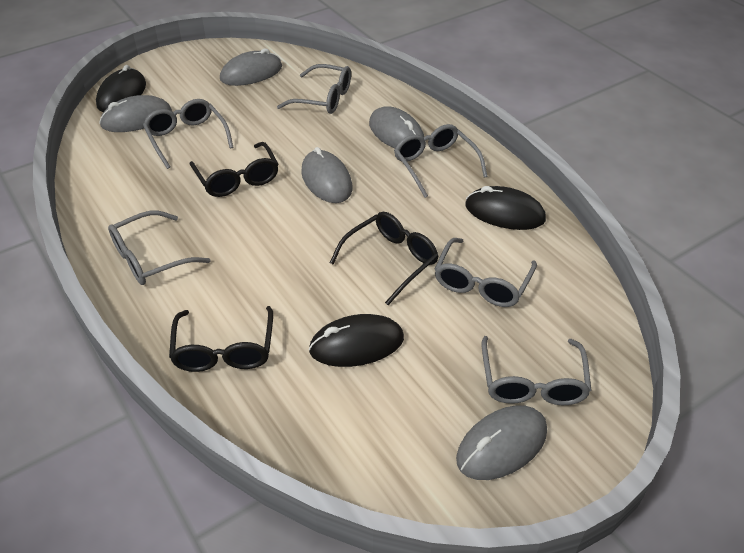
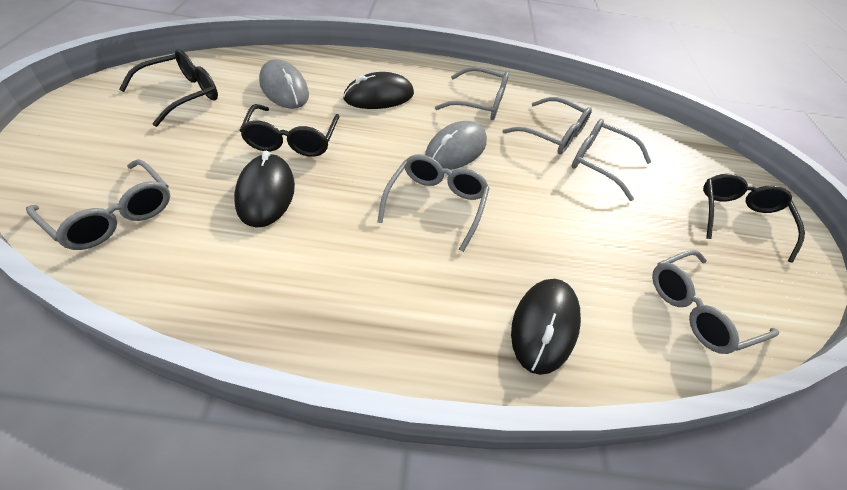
grey mouse: 5 -> 2

